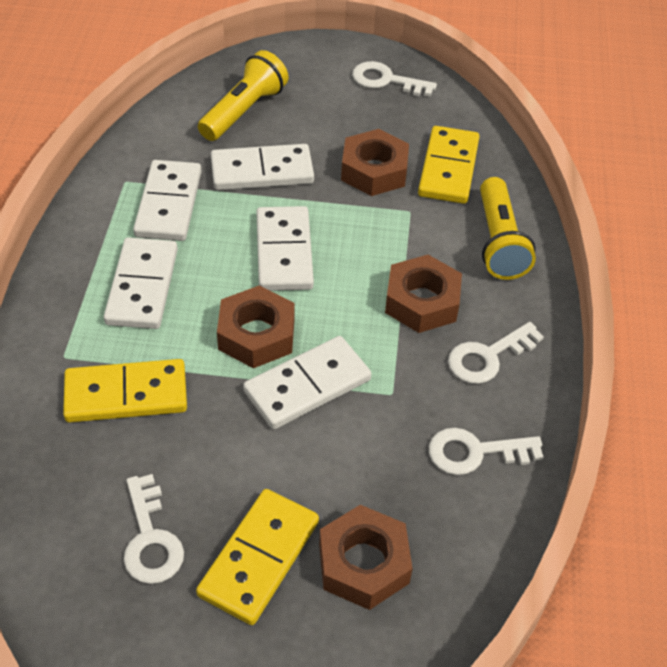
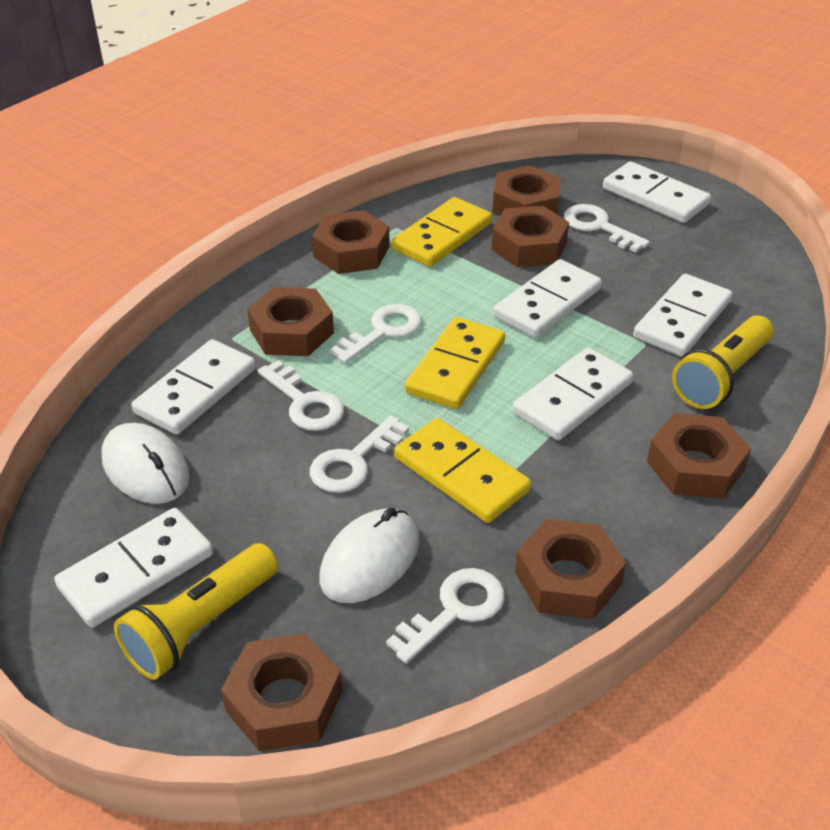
brown nut: 4 -> 7
white domino: 5 -> 6
white key: 4 -> 5
white mouse: 0 -> 2

